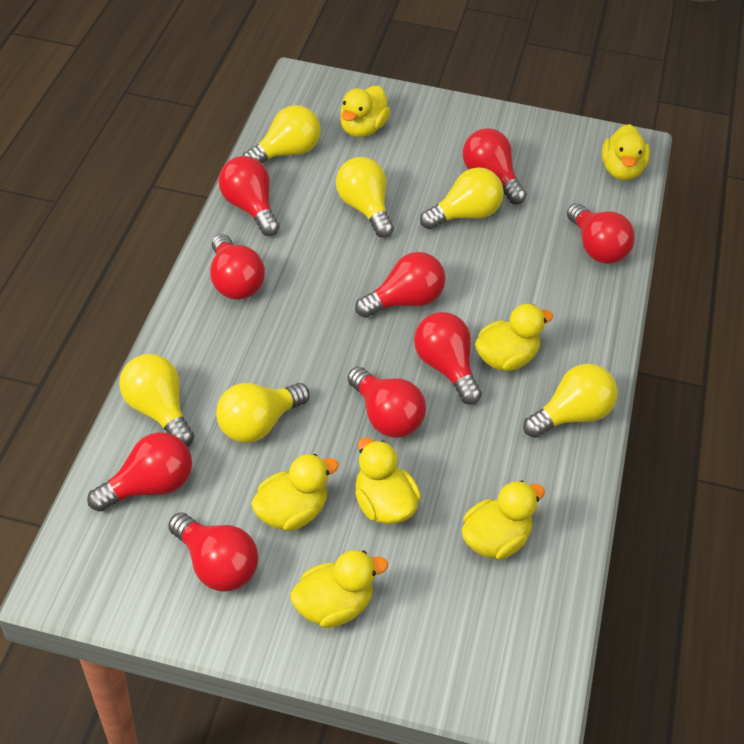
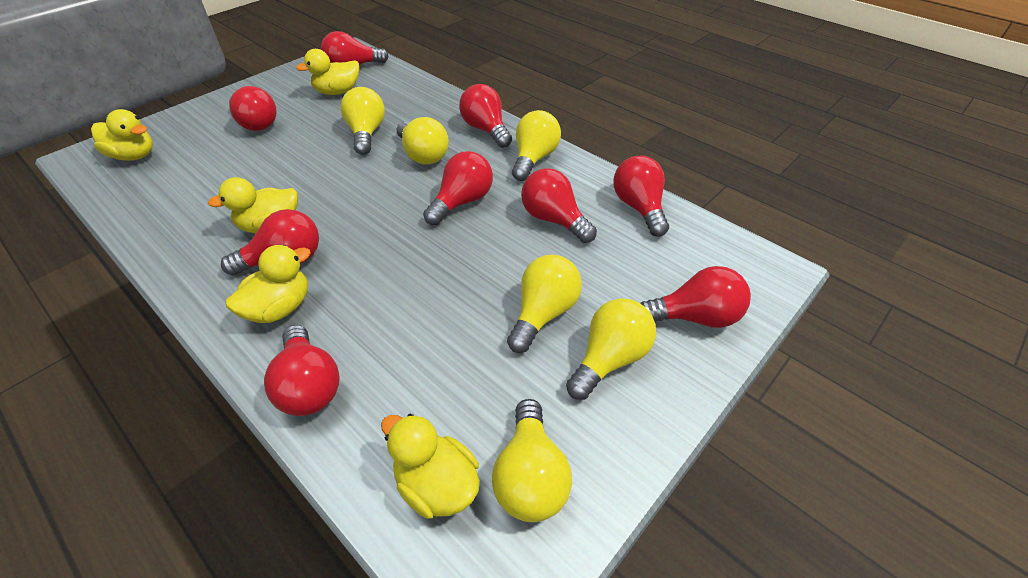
yellow duck: 7 -> 5

